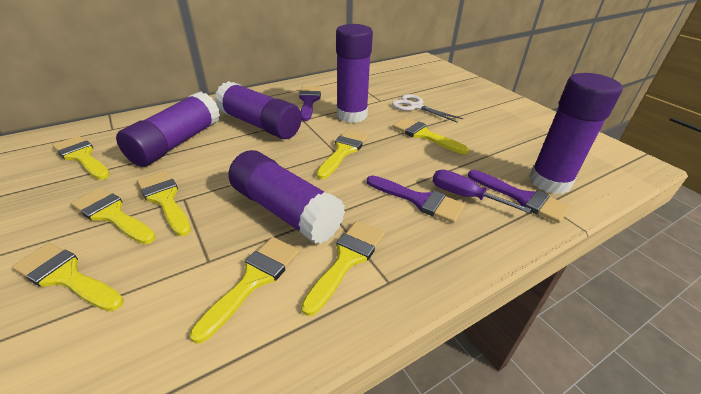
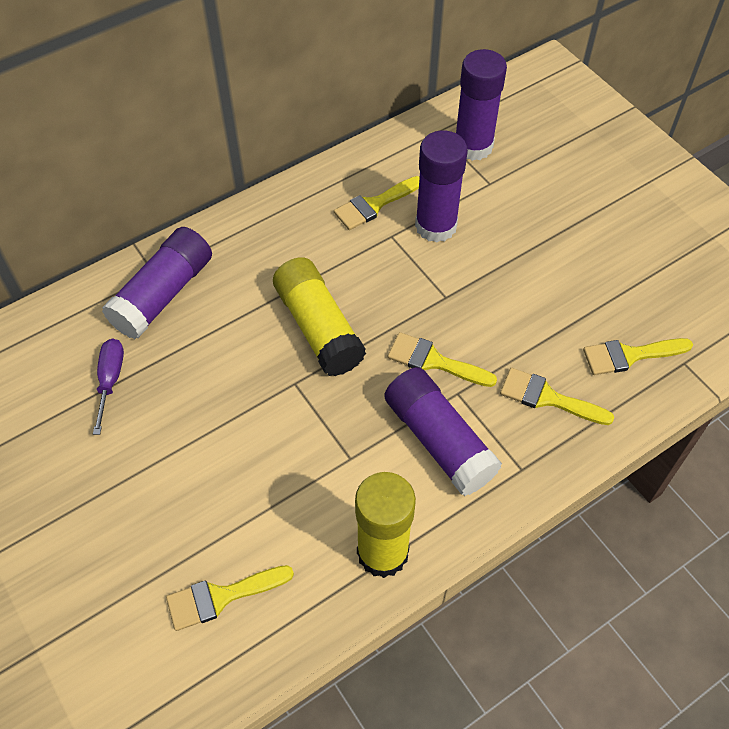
purple brush: 3 -> 0
purple glue stick: 5 -> 4
white scissors: 1 -> 0
yellow brush: 8 -> 5
yellow glue stick: 0 -> 2

